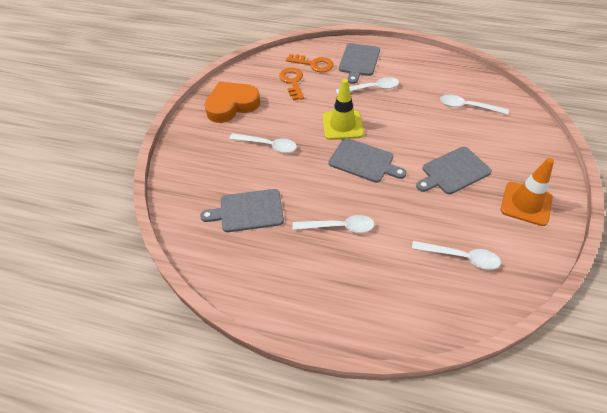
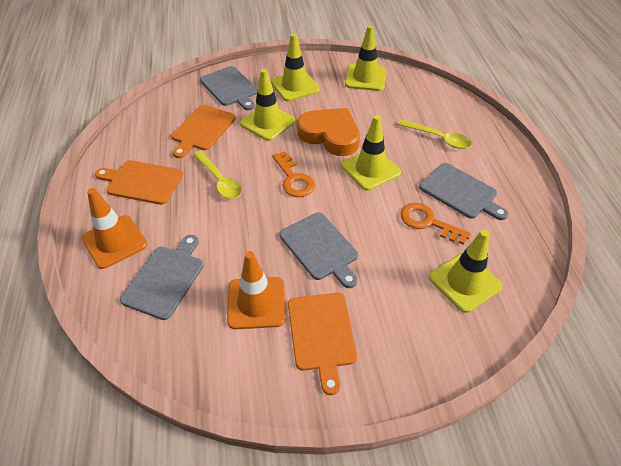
orange cutting board: 0 -> 3
orange traffic cone: 1 -> 2
white spoon: 5 -> 0
yellow spoon: 0 -> 2
yellow traffic cone: 1 -> 5

